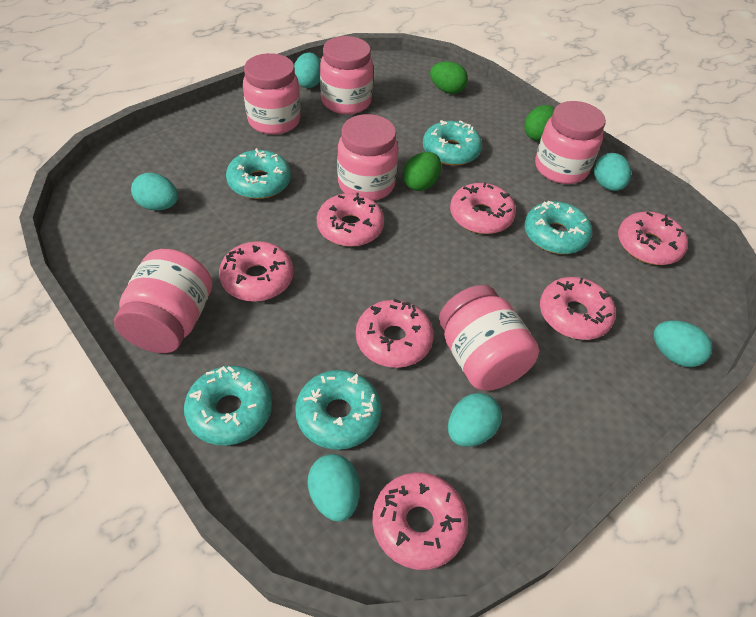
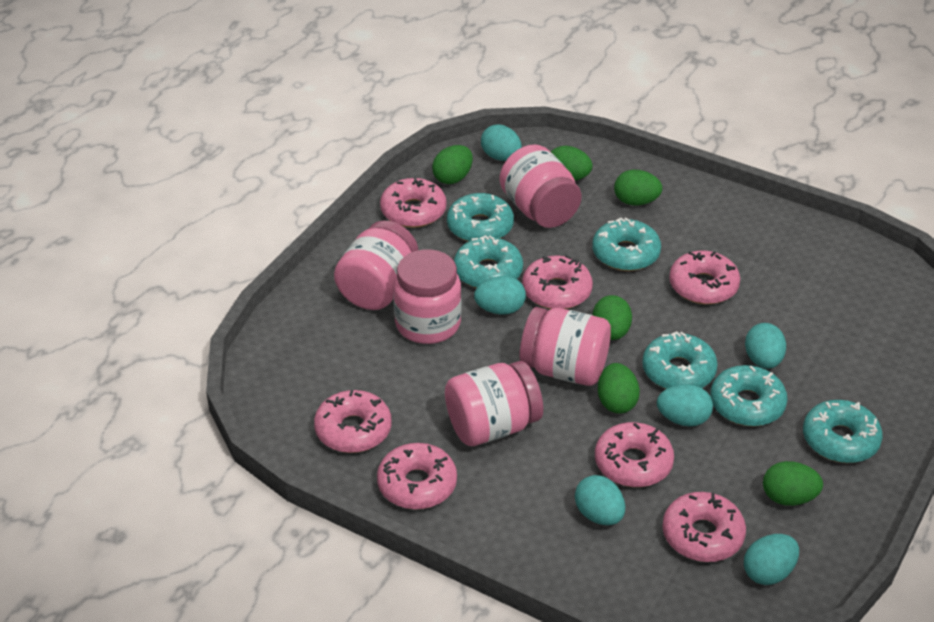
green egg: 3 -> 6
pink jar: 6 -> 5
turquoise donut: 5 -> 6

